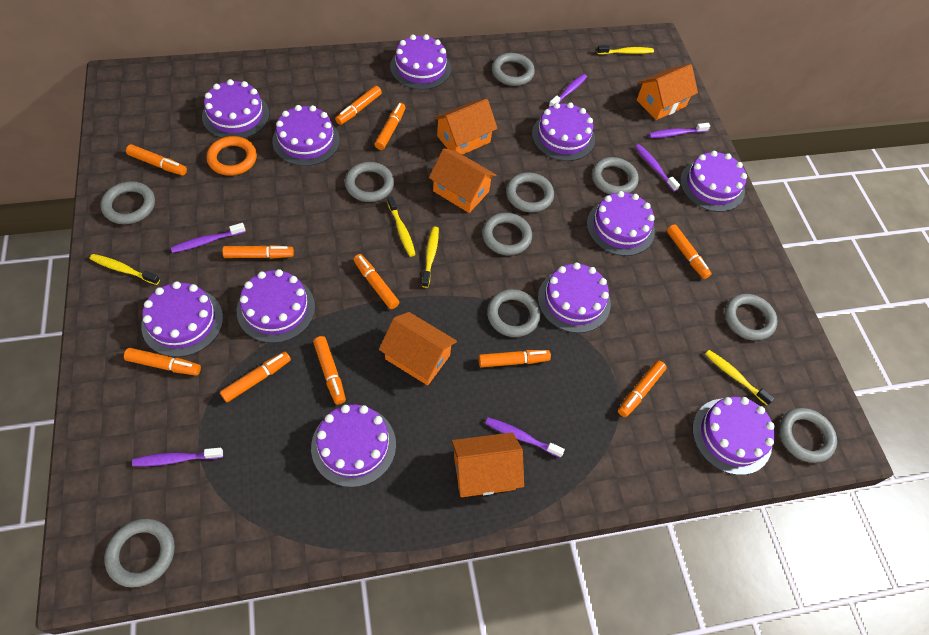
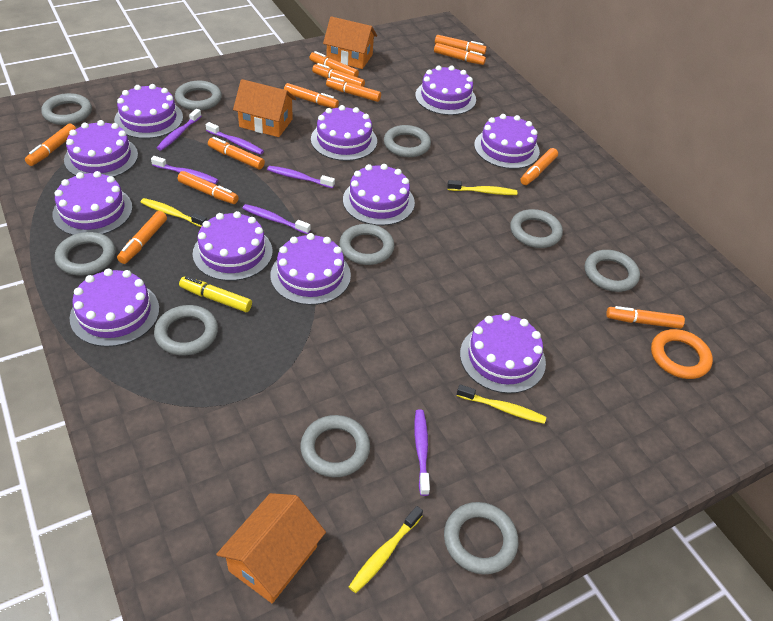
orange house: 5 -> 3
orange marker: 11 -> 12
yellow marker: 0 -> 1
yellow toothbrush: 5 -> 4

